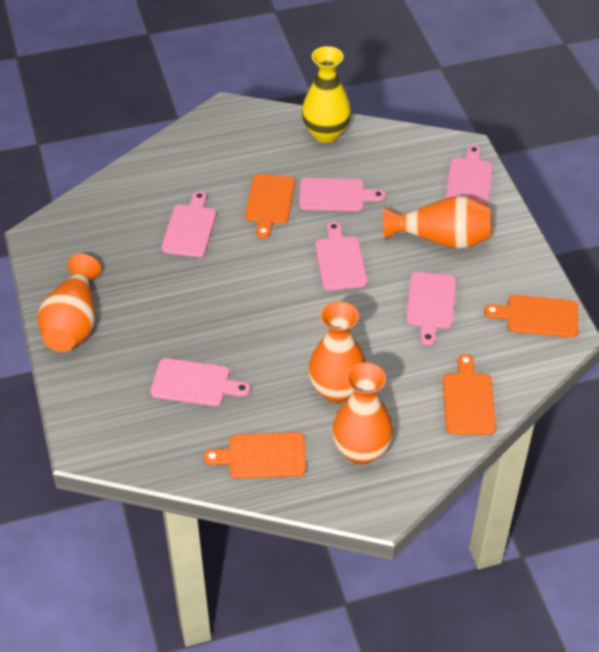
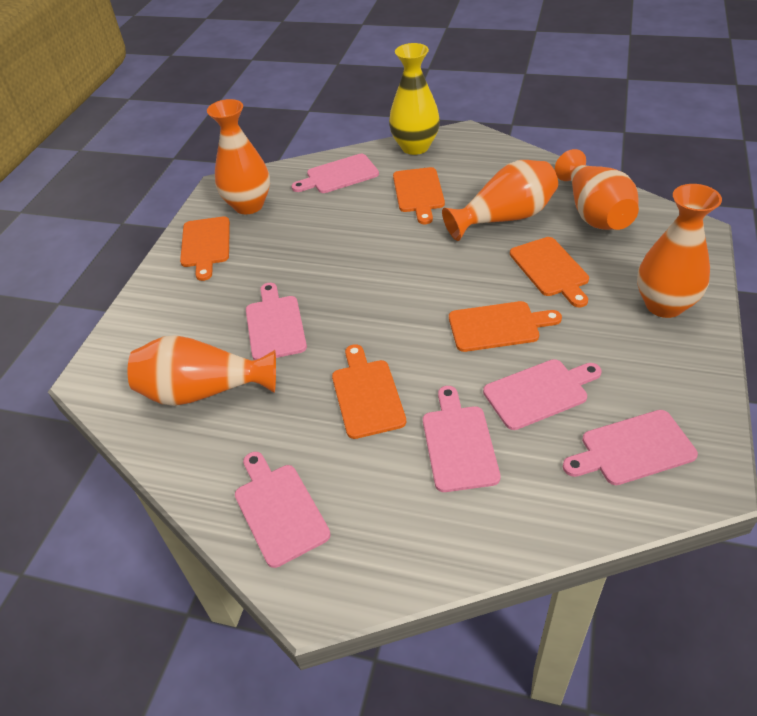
orange cutting board: 4 -> 5
orange vase: 4 -> 5

